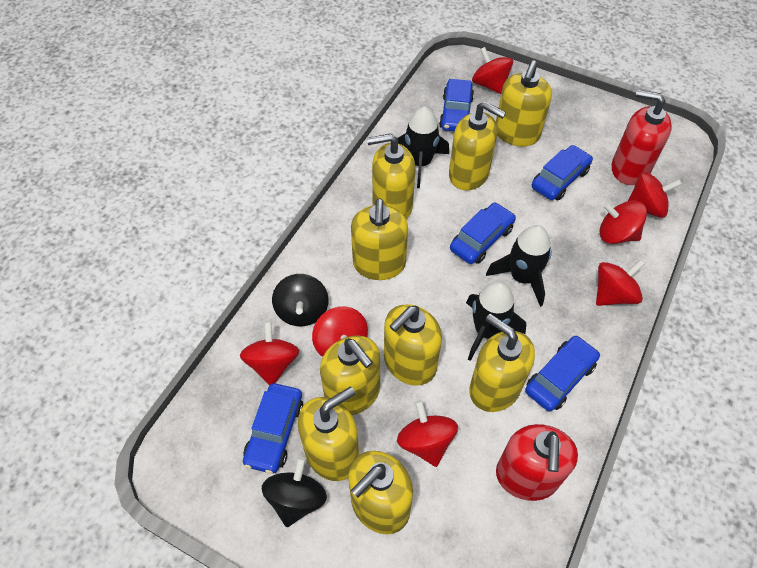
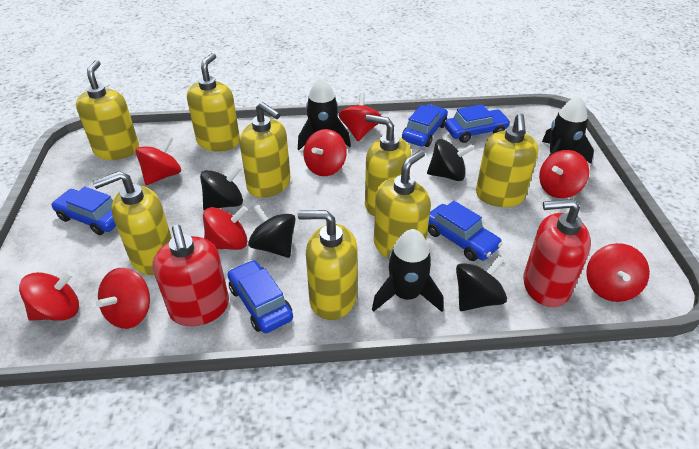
black spinning top: 2 -> 4
red spinning top: 7 -> 8
yellow soap dispenser: 9 -> 8

